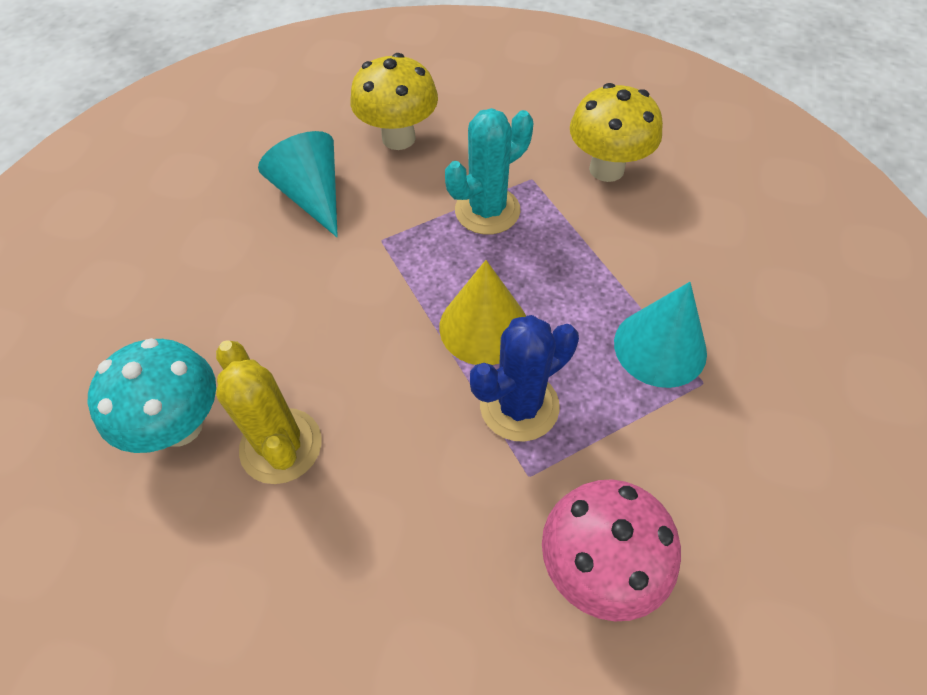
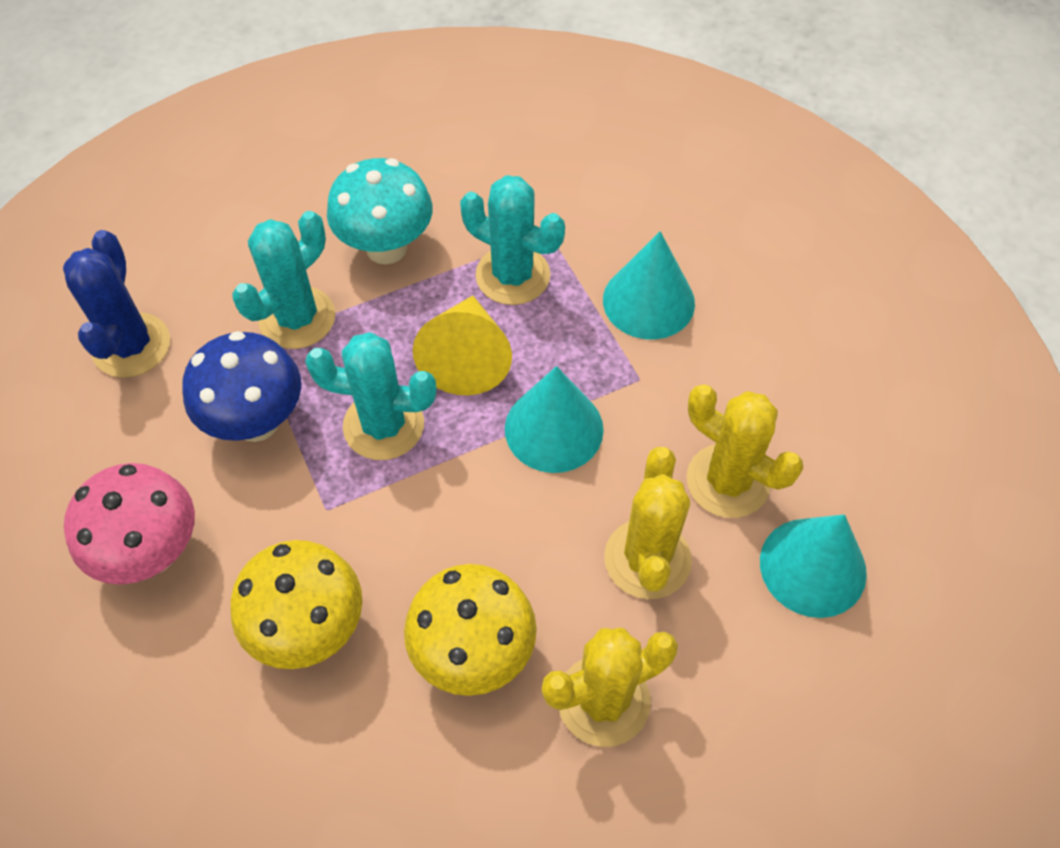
blue mushroom: 0 -> 1
turquoise cactus: 1 -> 3
turquoise cone: 2 -> 3
yellow cactus: 1 -> 3

